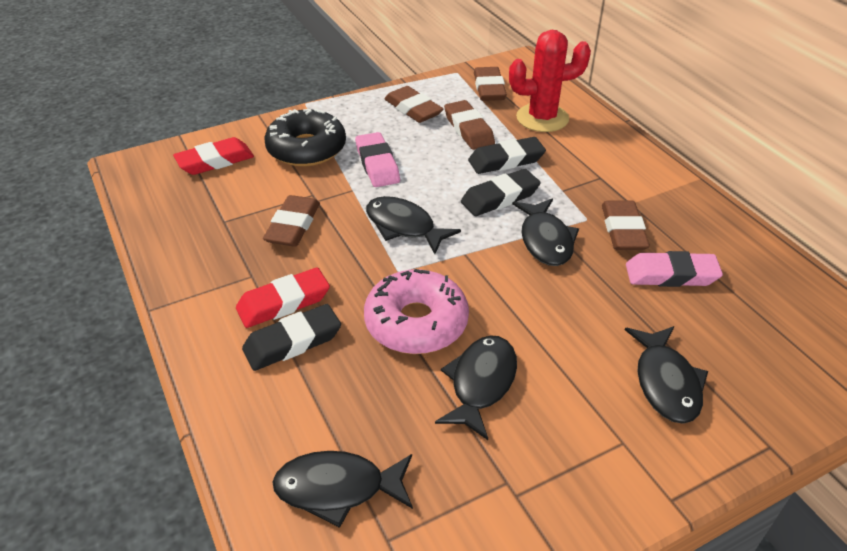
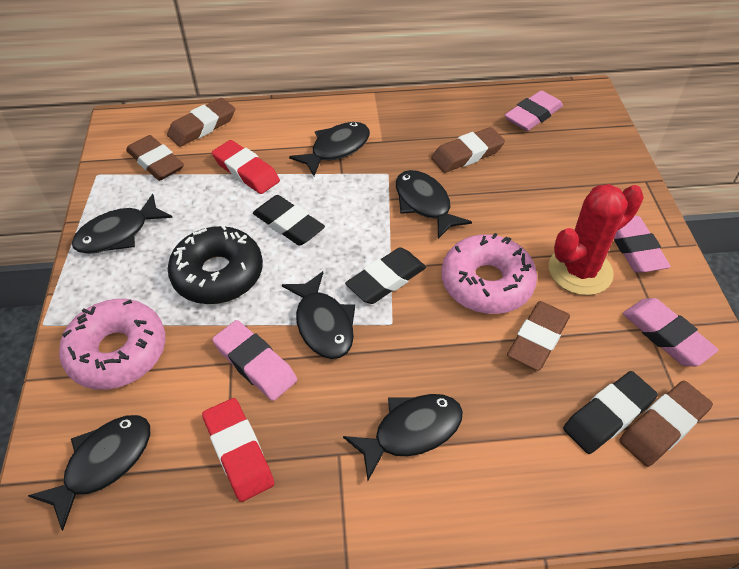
black fish: 5 -> 6
pink donut: 1 -> 2
pink eraser: 2 -> 4

